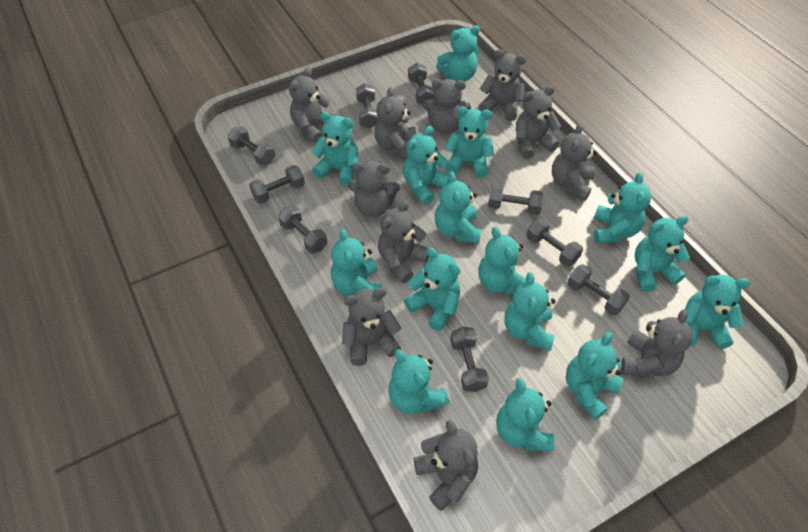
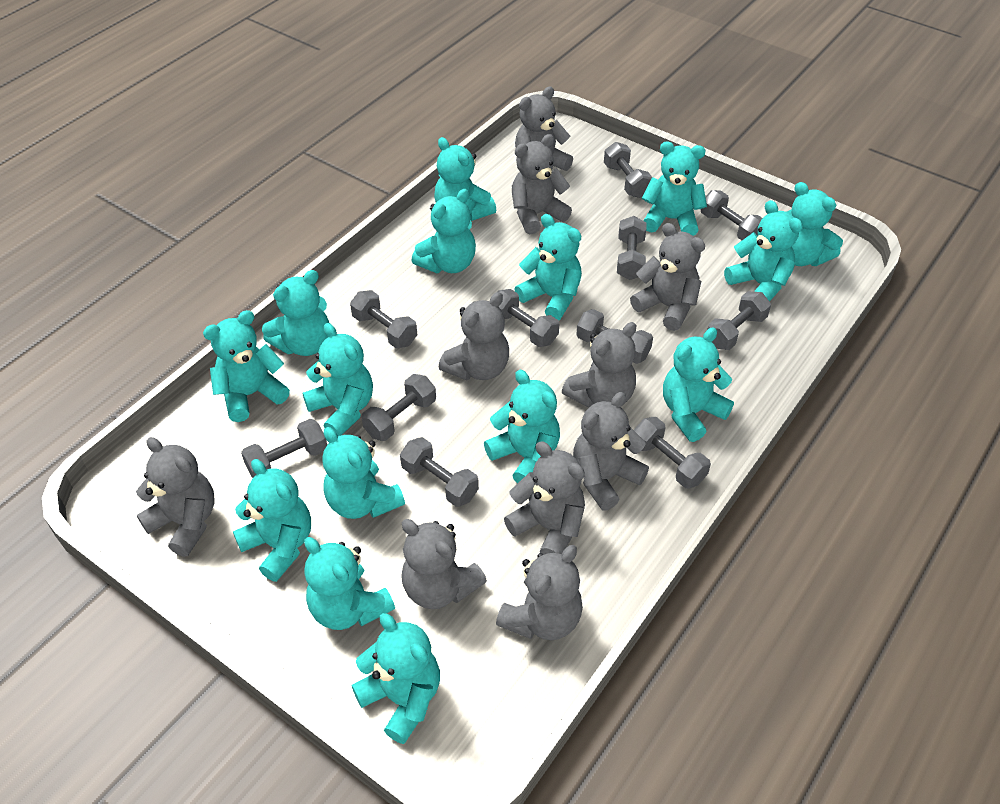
grey dumbbell: 9 -> 11
grey teddy bear: 11 -> 10

